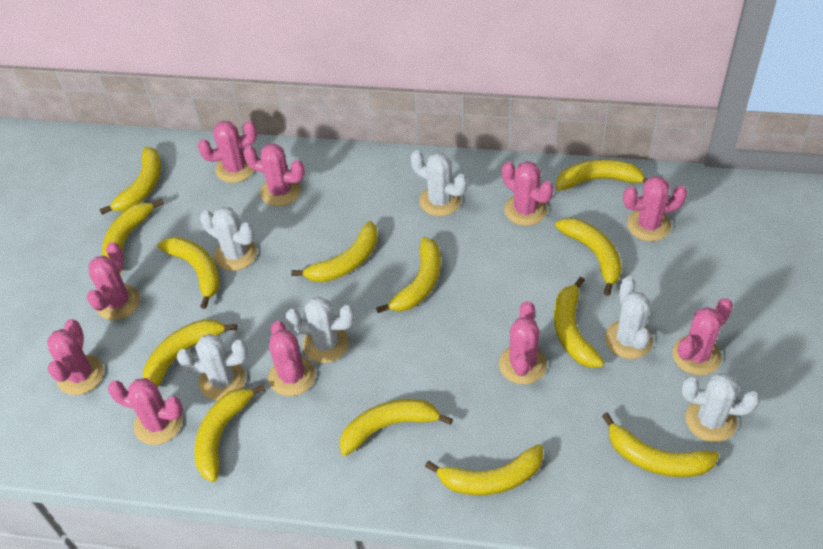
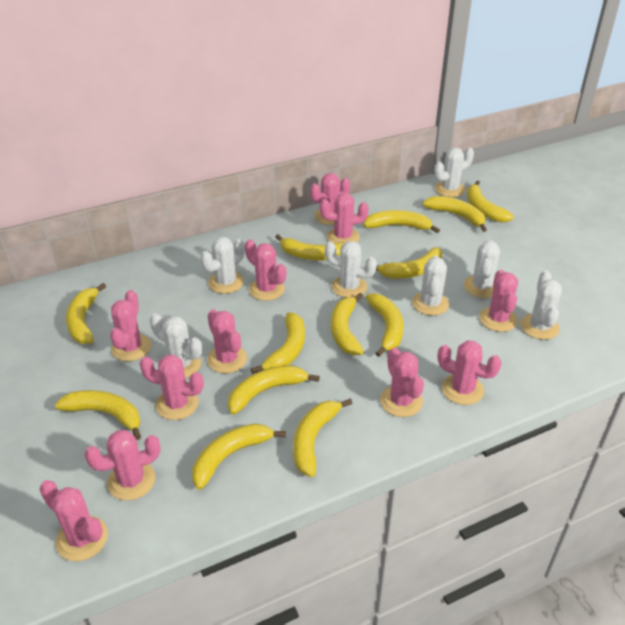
pink cactus: 10 -> 11
white cactus: 6 -> 7

